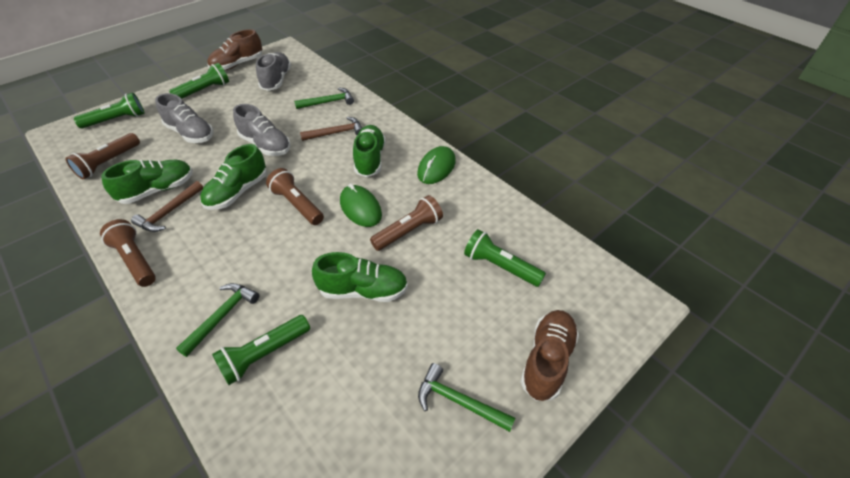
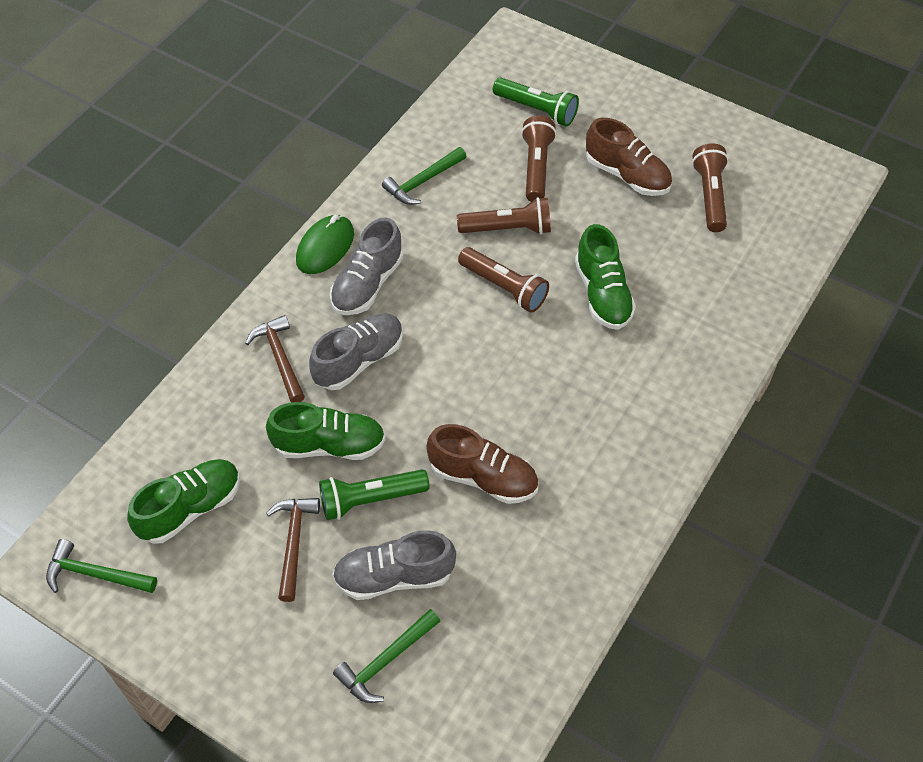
green flashlight: 4 -> 2
green mouse: 2 -> 1
green shoe: 4 -> 3

